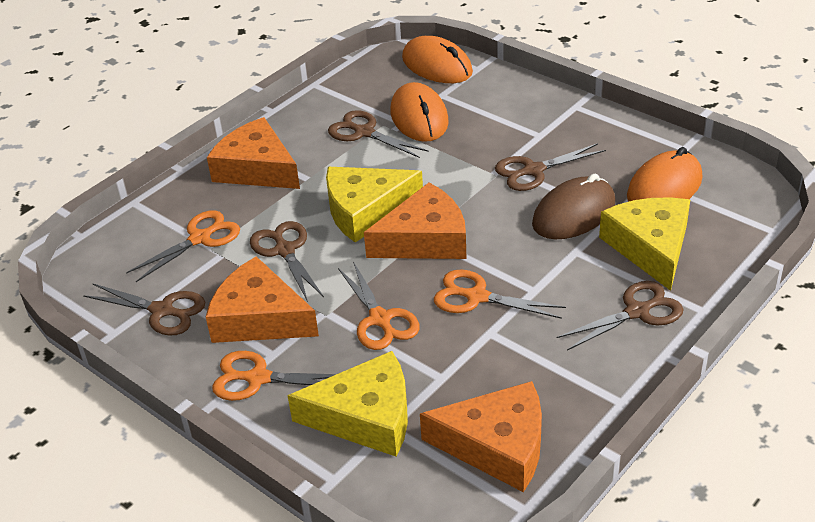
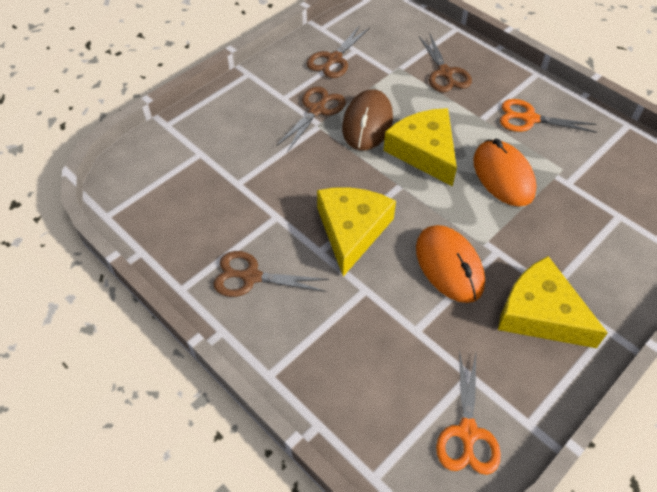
brown scissors: 5 -> 4
orange cheese: 4 -> 0
orange mouse: 3 -> 2
orange scissors: 4 -> 2

